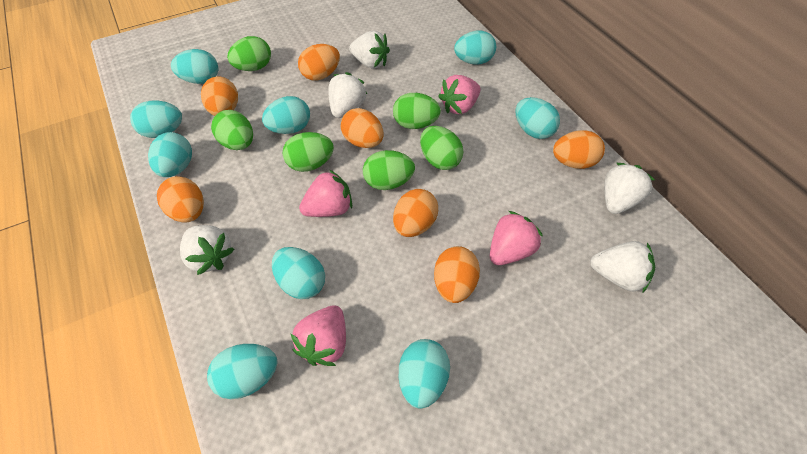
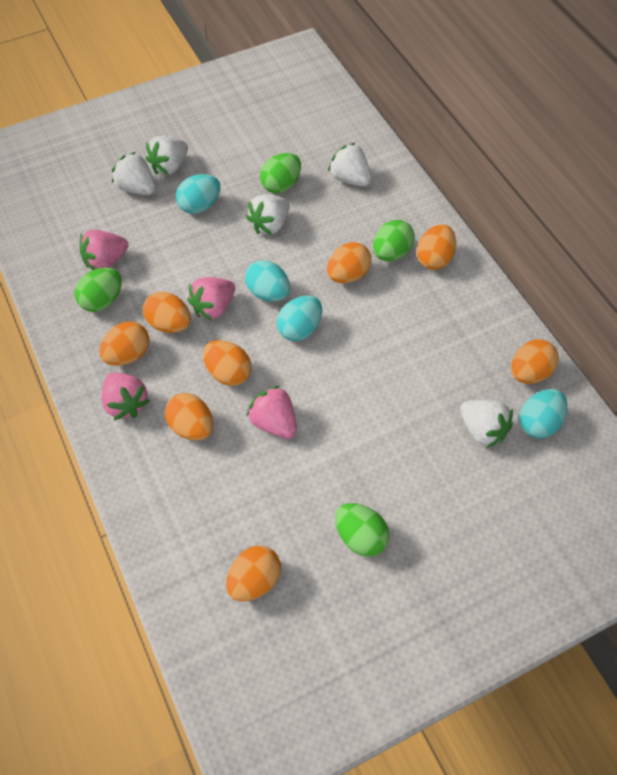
green egg: 6 -> 4
orange egg: 7 -> 8
turquoise egg: 9 -> 4

